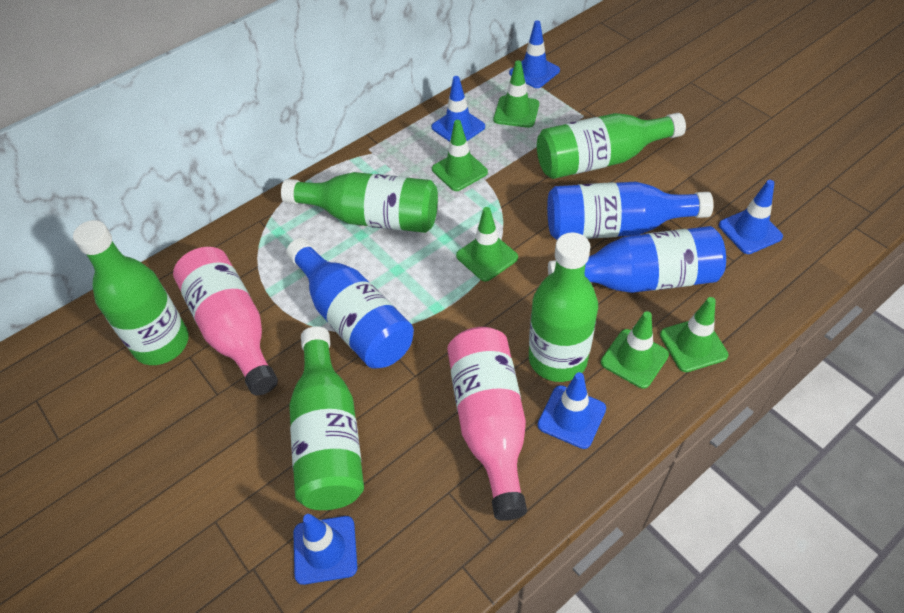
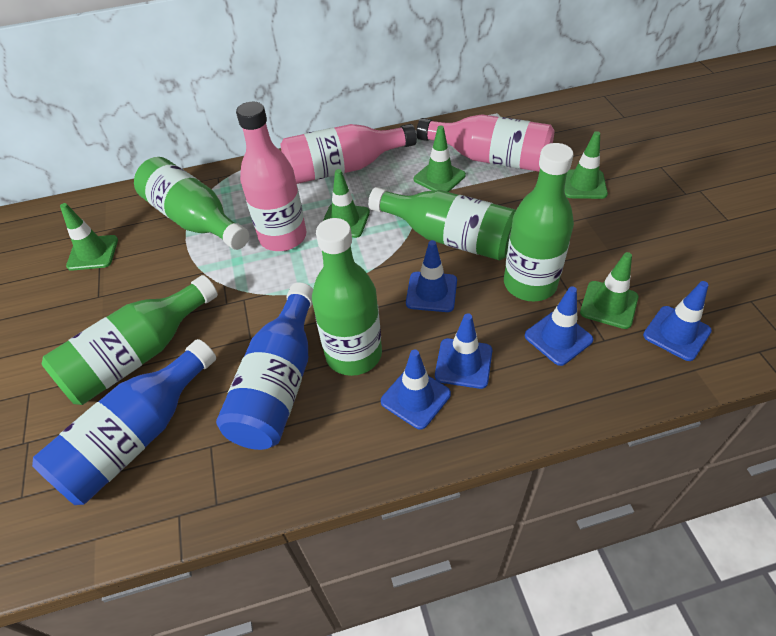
blue bottle: 3 -> 2
pink bottle: 2 -> 3

